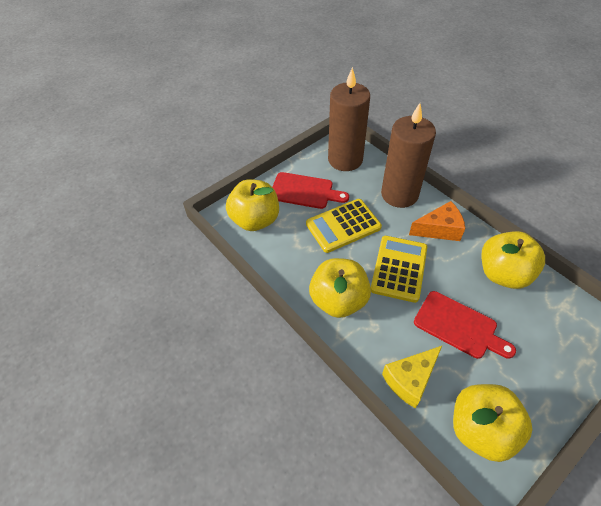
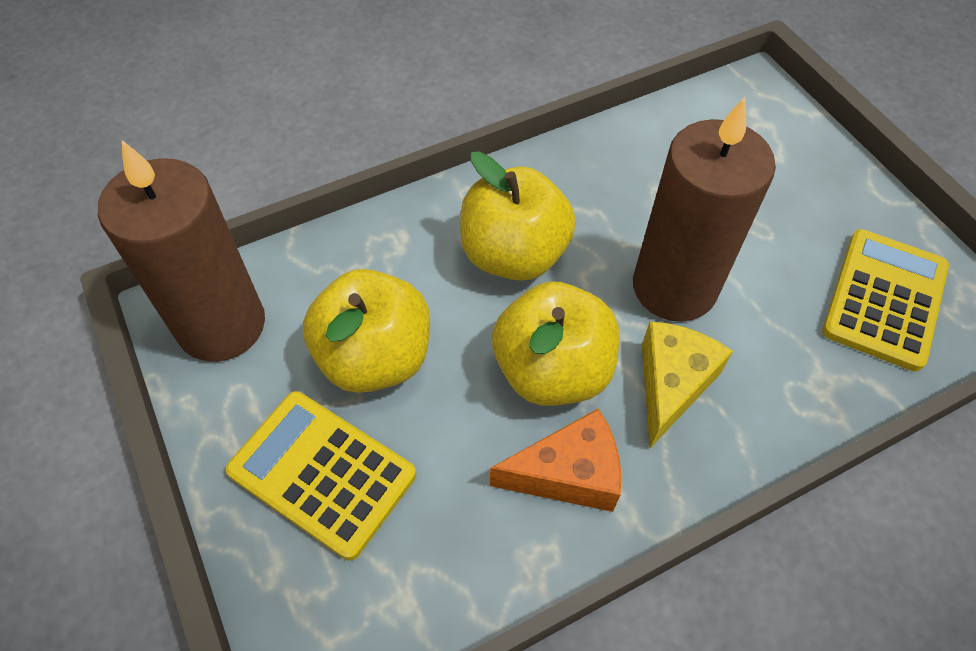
red cutting board: 2 -> 0
yellow apple: 4 -> 3

